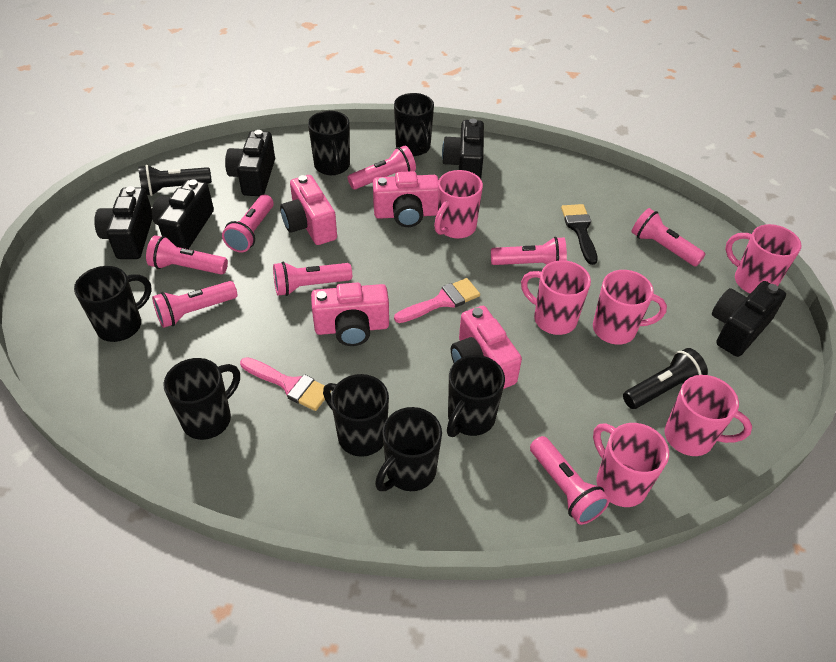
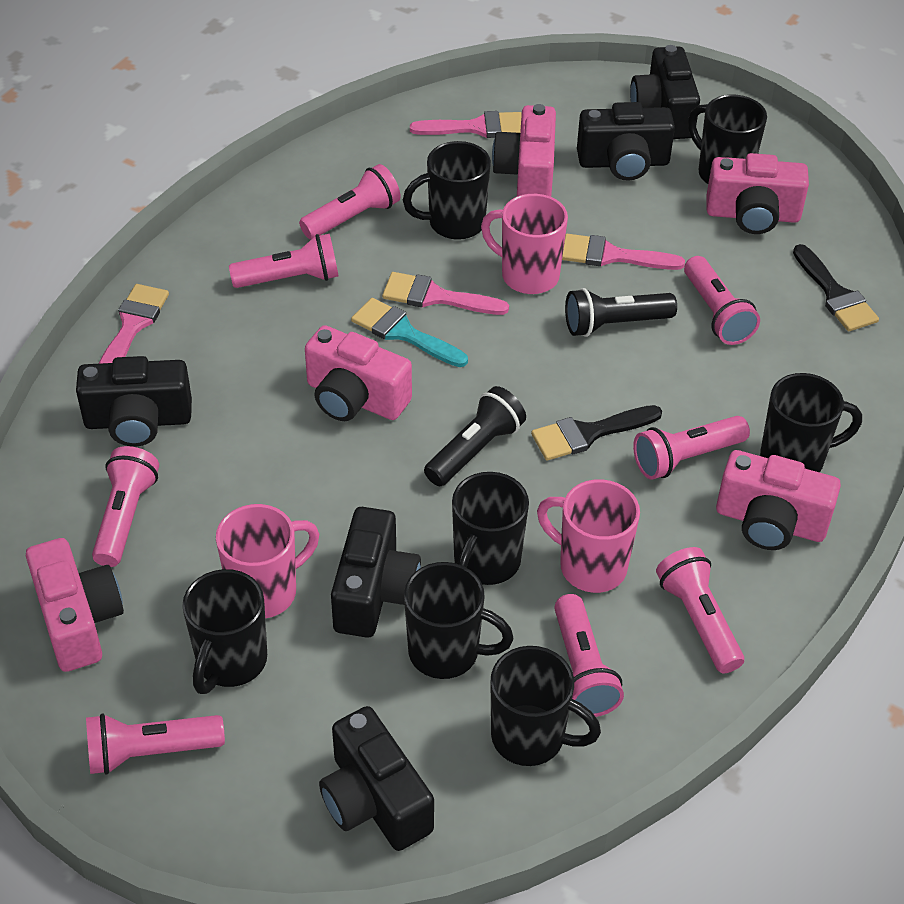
black brush: 1 -> 2
pink brush: 2 -> 4
pink camera: 4 -> 5
pink mug: 6 -> 3
turquoise brush: 0 -> 1

